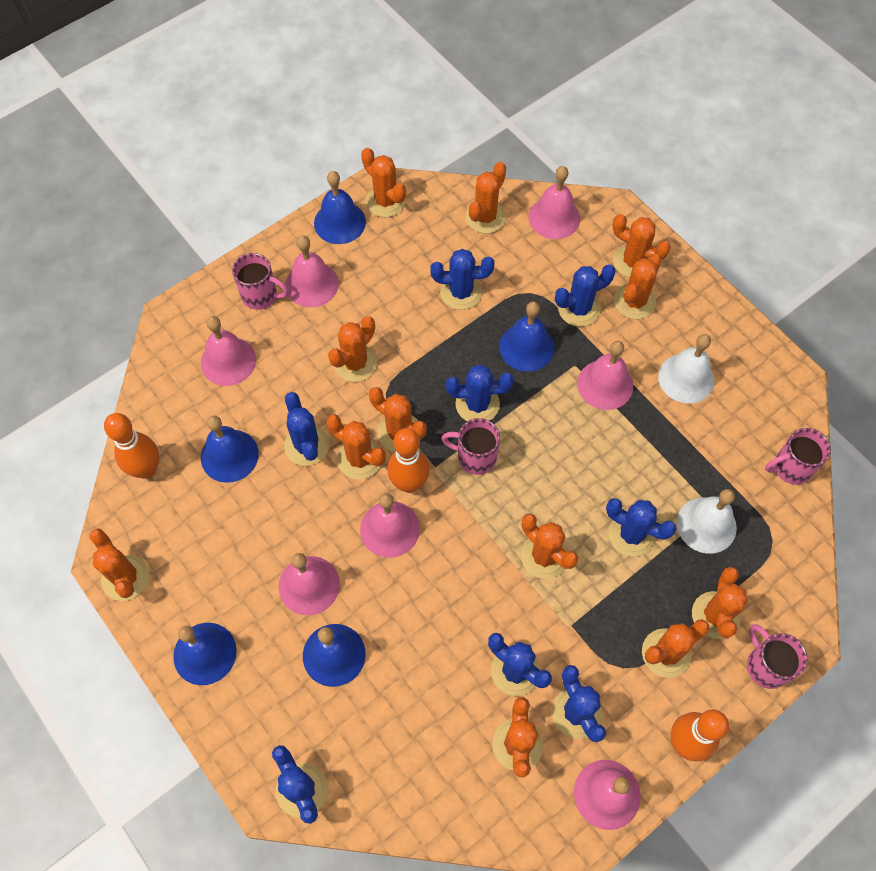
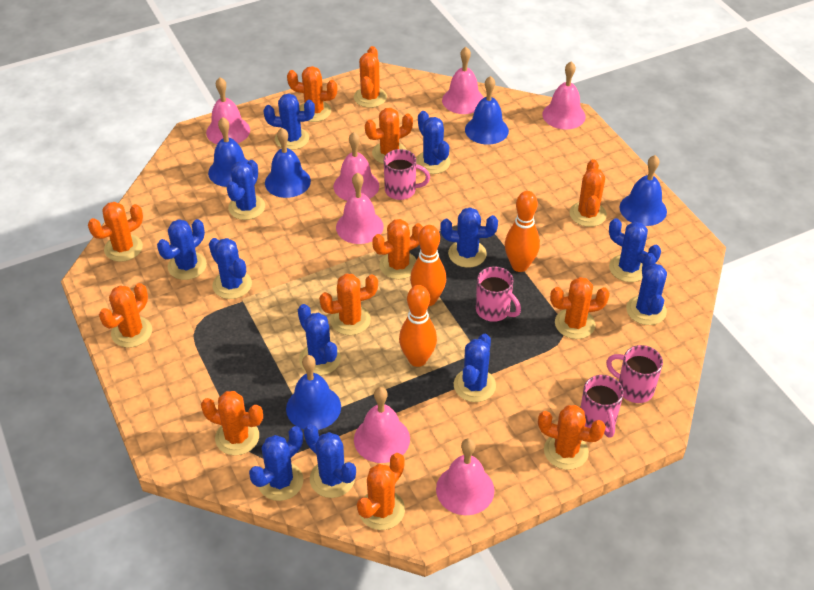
blue cactus: 8 -> 12
white bell: 2 -> 0

